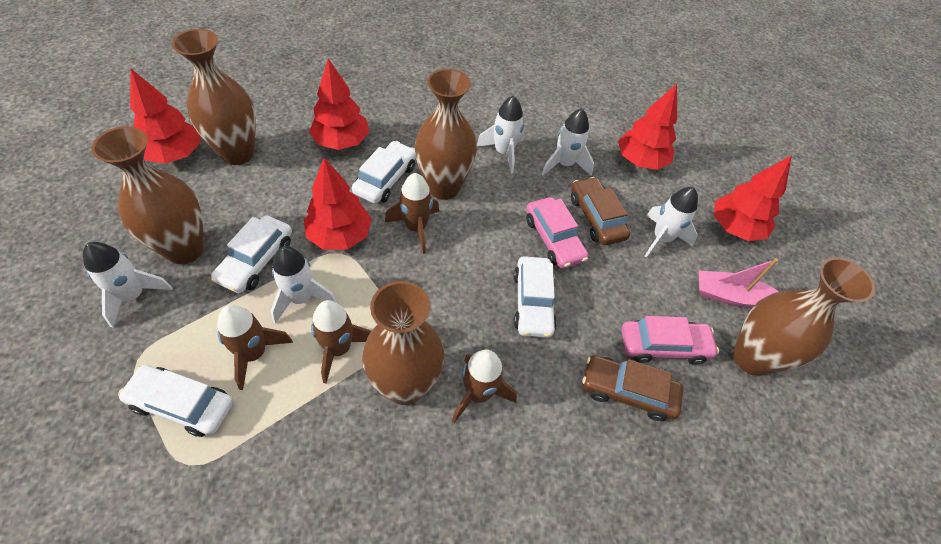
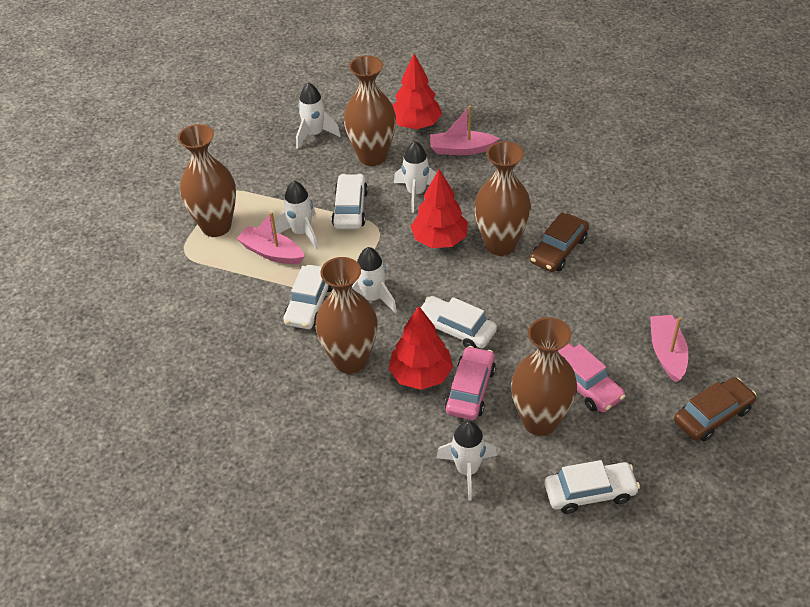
brown rocket: 4 -> 0
pink boat: 1 -> 3
red tree: 5 -> 3

